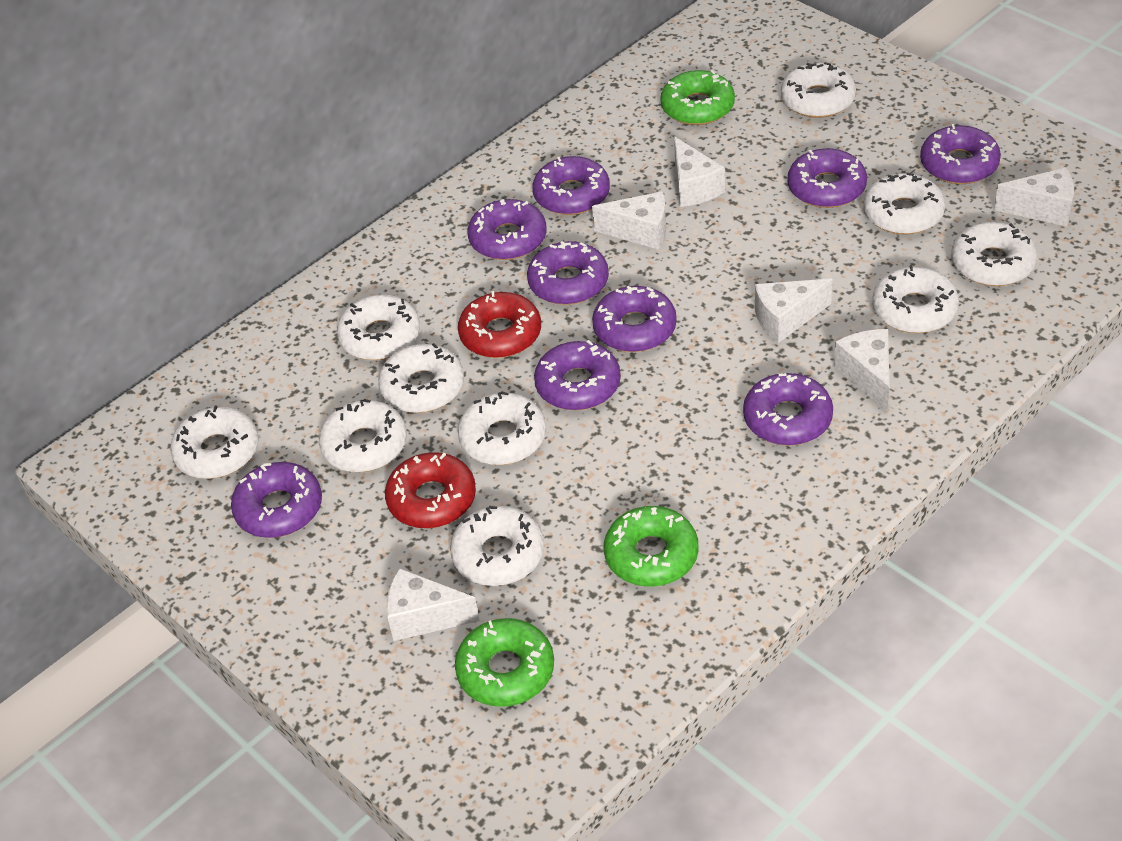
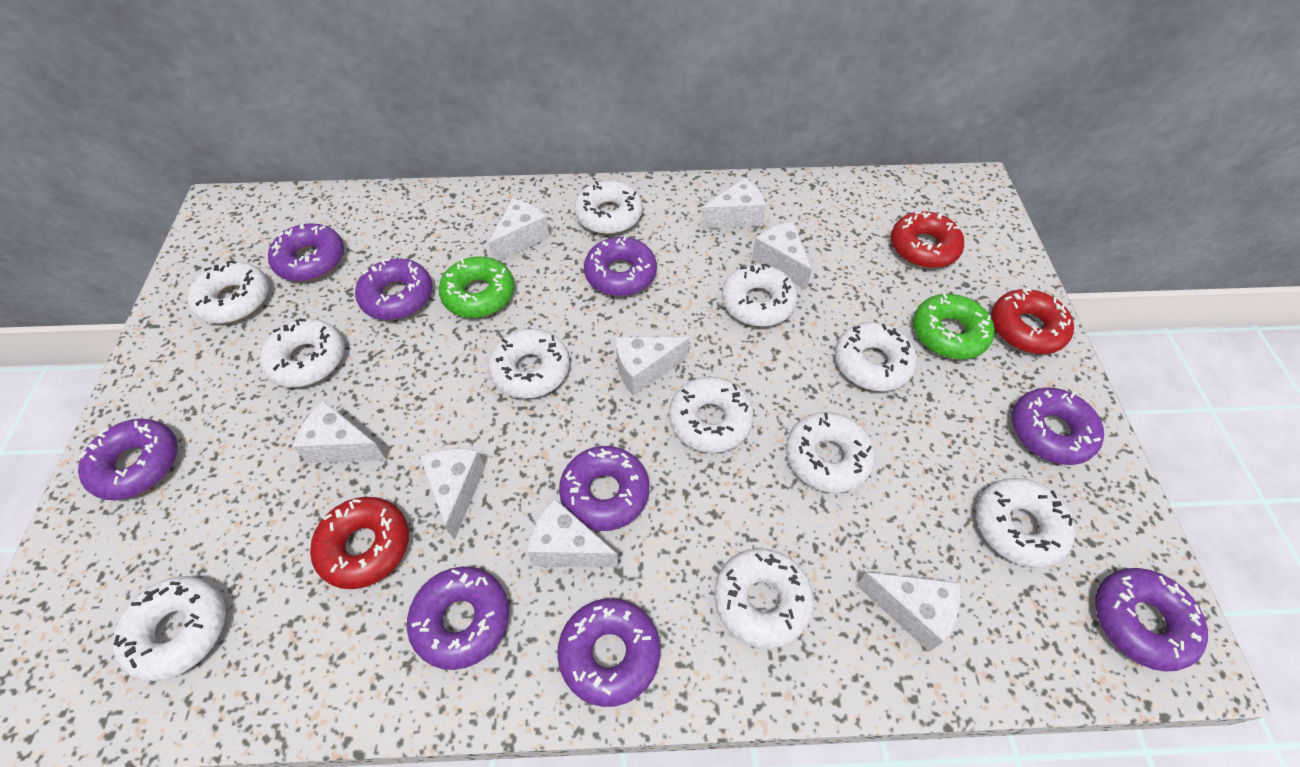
green donut: 3 -> 2
red donut: 2 -> 3
white cheese: 6 -> 8
white donut: 10 -> 11

